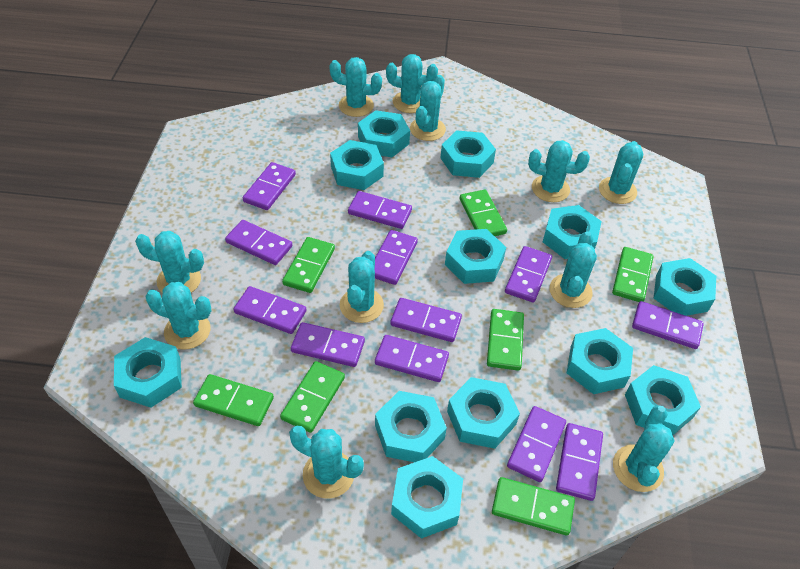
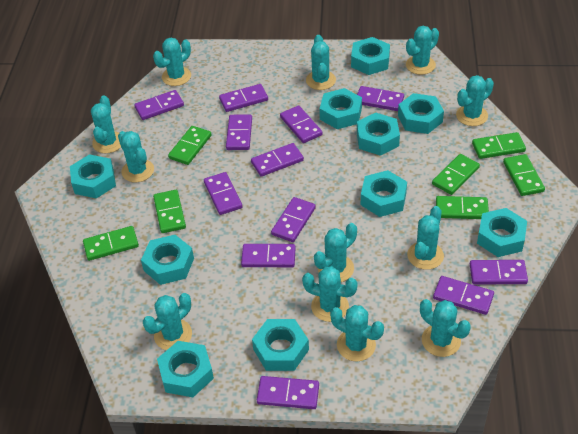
turquoise cactus: 11 -> 12
turquoise nut: 12 -> 10

